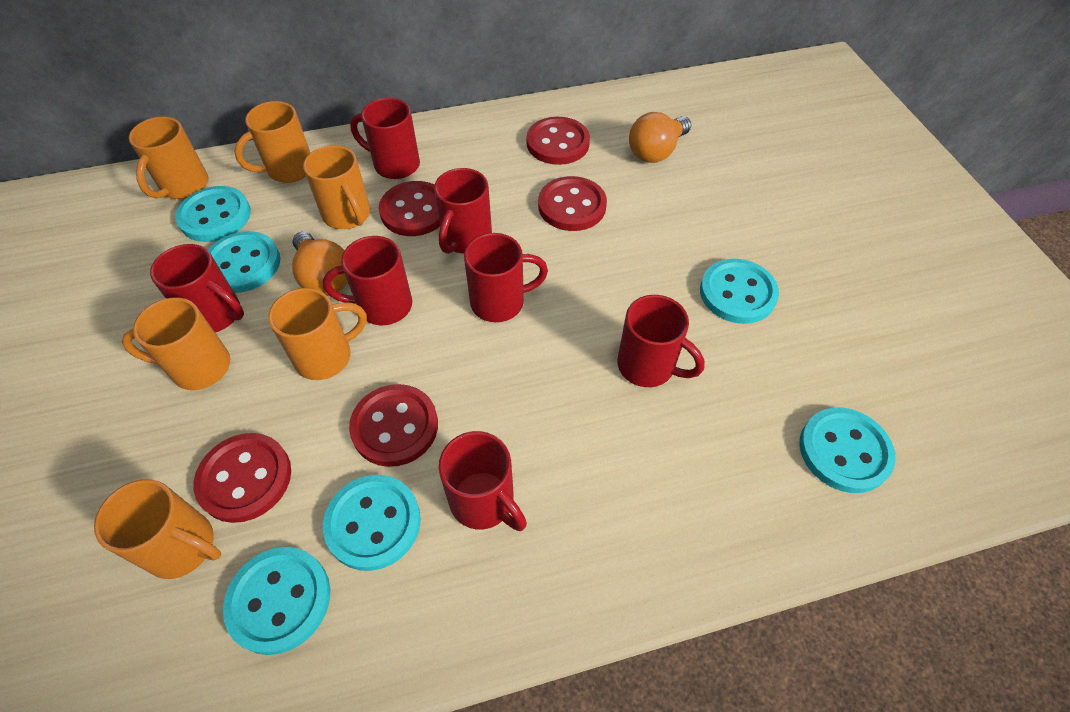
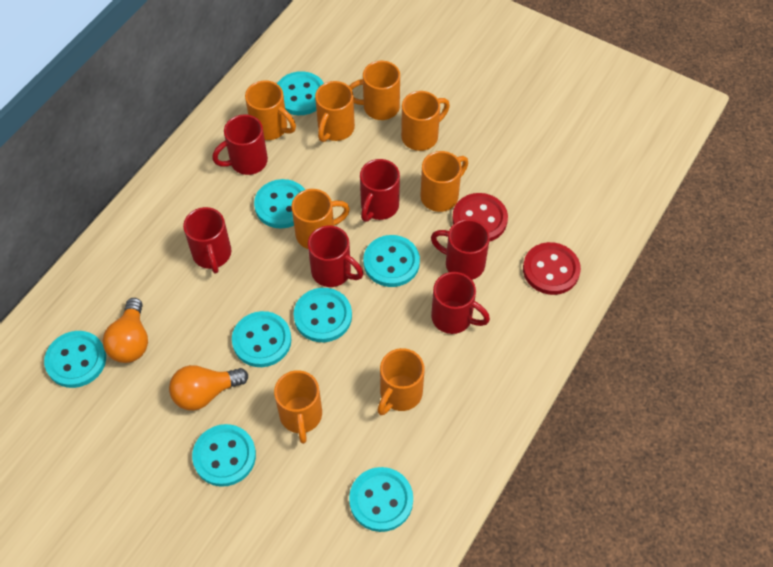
orange mug: 6 -> 8
red button: 5 -> 2
red mug: 7 -> 6
turquoise button: 6 -> 8

